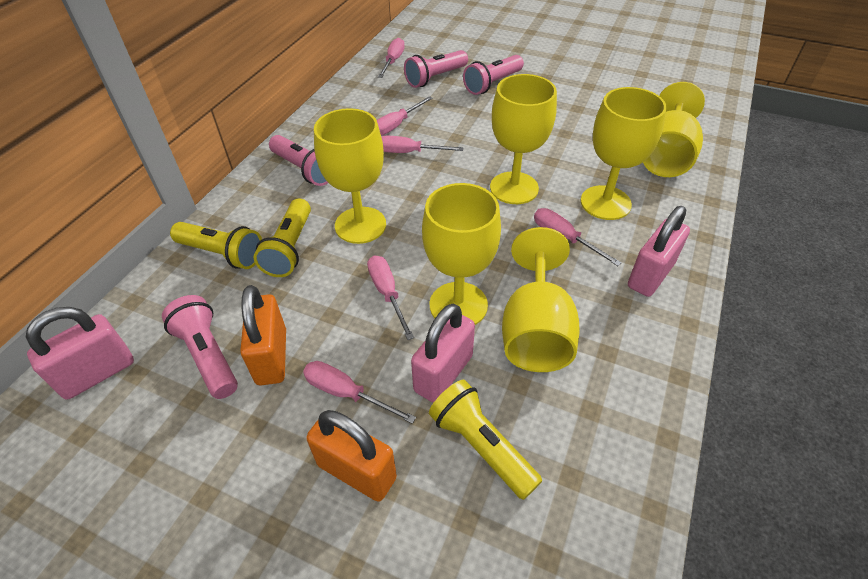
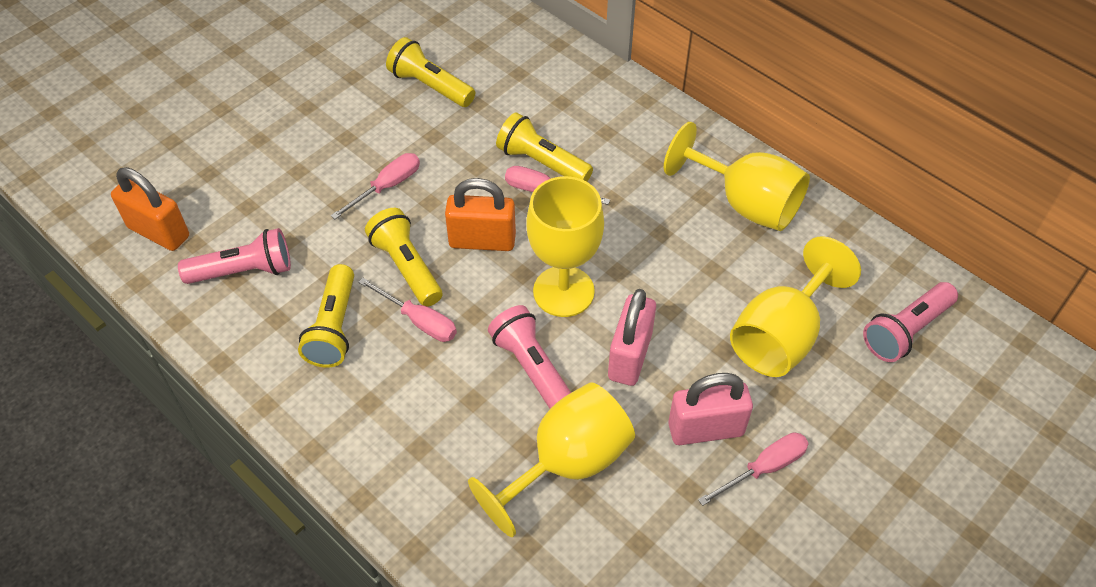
pink flashlight: 4 -> 3
pink padlock: 3 -> 2
pink screwdriver: 6 -> 4
yellow flashlight: 3 -> 4
yellow goblet: 6 -> 4

